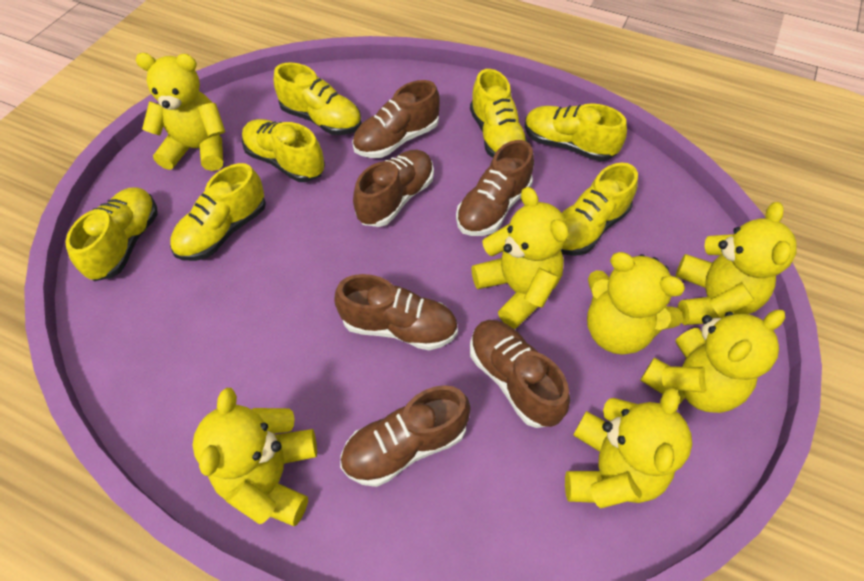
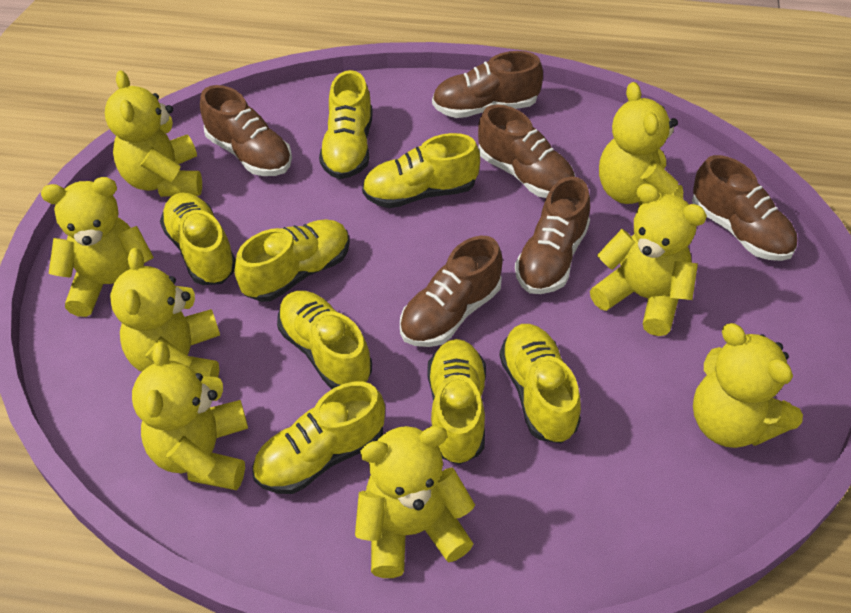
yellow shoe: 7 -> 8
yellow teddy bear: 7 -> 8

